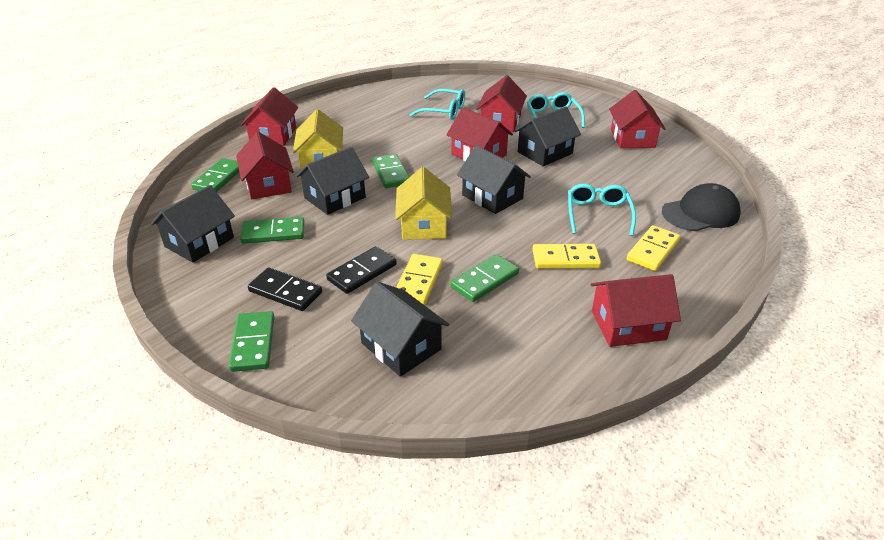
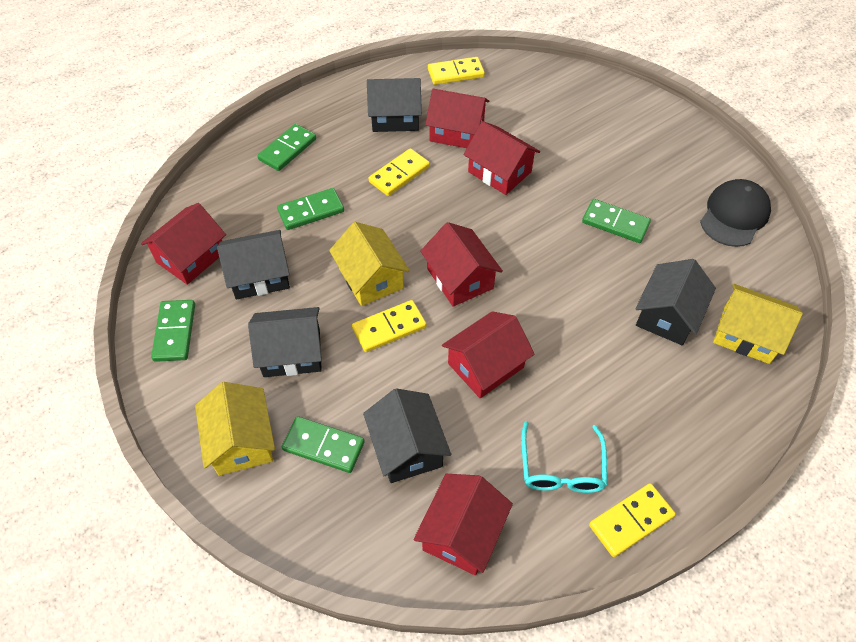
black domino: 2 -> 0
turquoise glasses: 3 -> 1
yellow domino: 3 -> 4
yellow house: 2 -> 3

